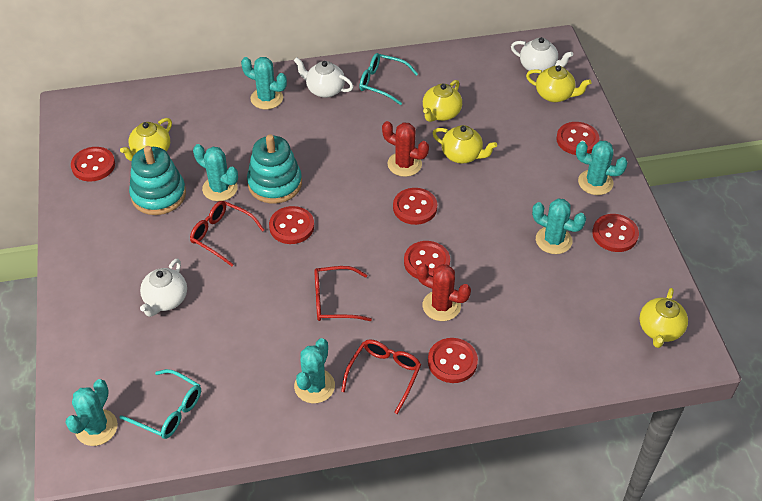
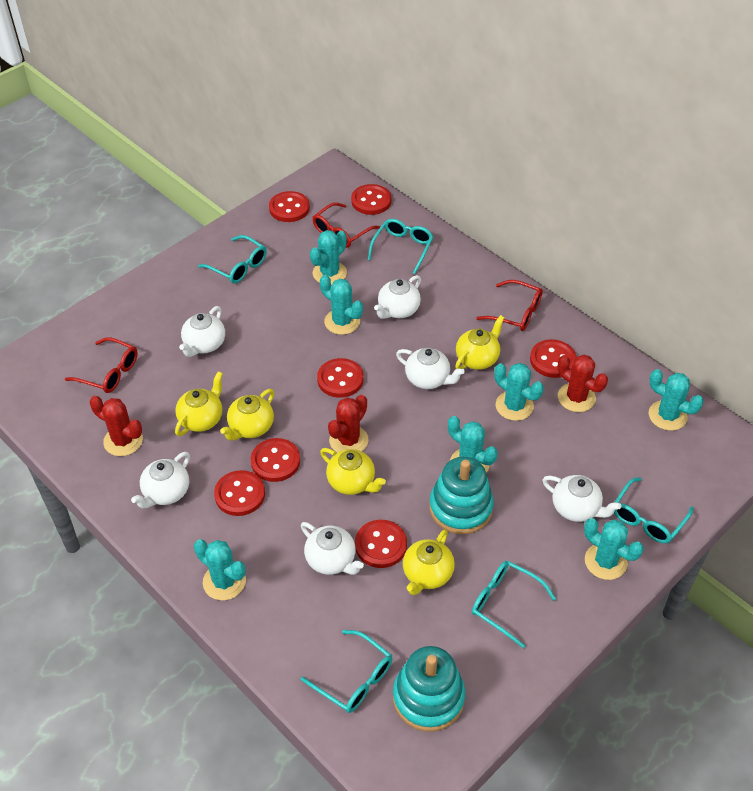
red cactus: 2 -> 3
turquoise cactus: 6 -> 7
turquoise glasses: 2 -> 5
white teapot: 3 -> 6

